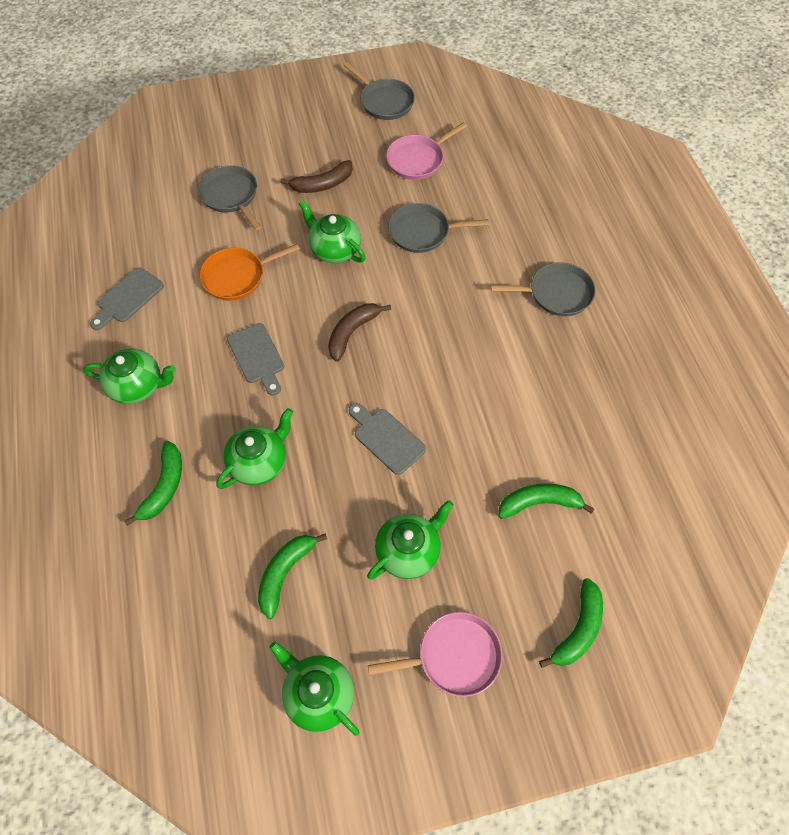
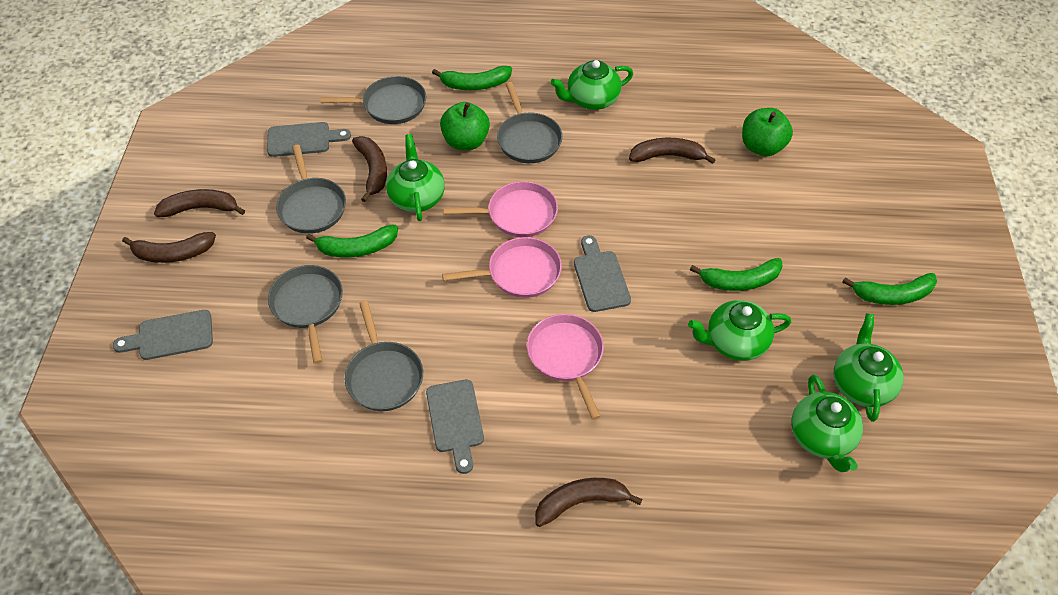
brown banana: 2 -> 5
green apple: 0 -> 2
grey cutting board: 3 -> 4
grey pan: 4 -> 5
orange pan: 1 -> 0
pink pan: 2 -> 3

